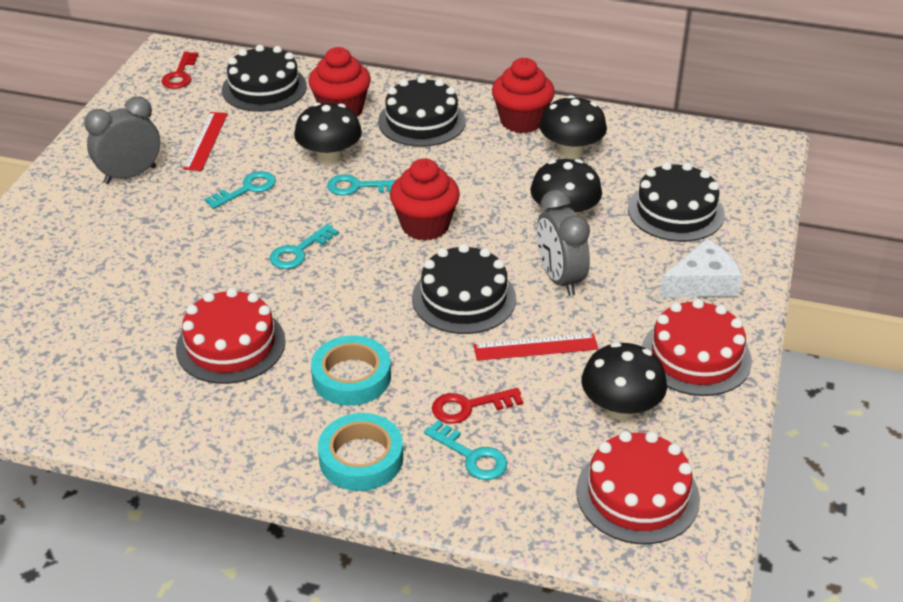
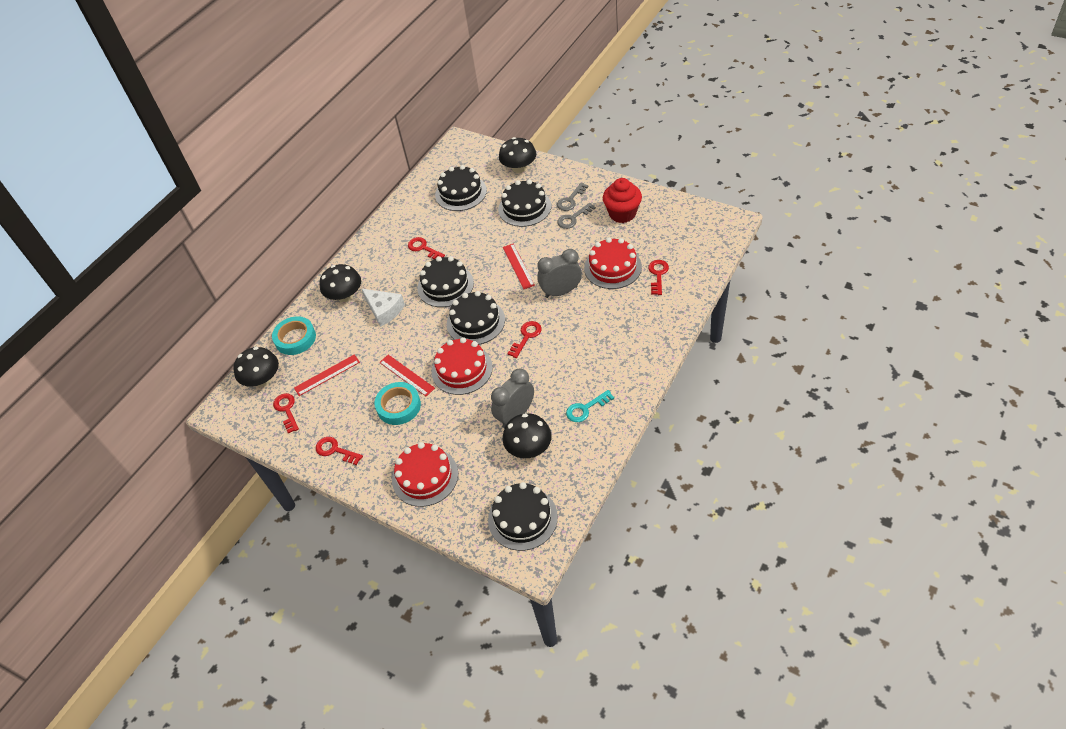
black cake: 4 -> 5
grey key: 0 -> 2
red cupcake: 3 -> 1
red key: 2 -> 5
red ruler: 2 -> 3
turquoise key: 4 -> 1

